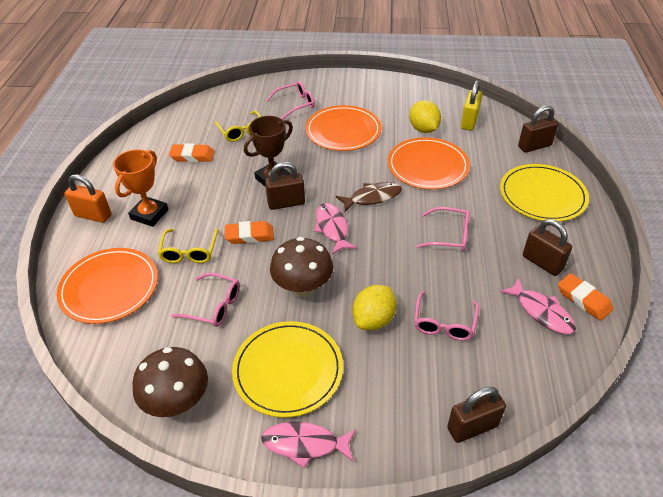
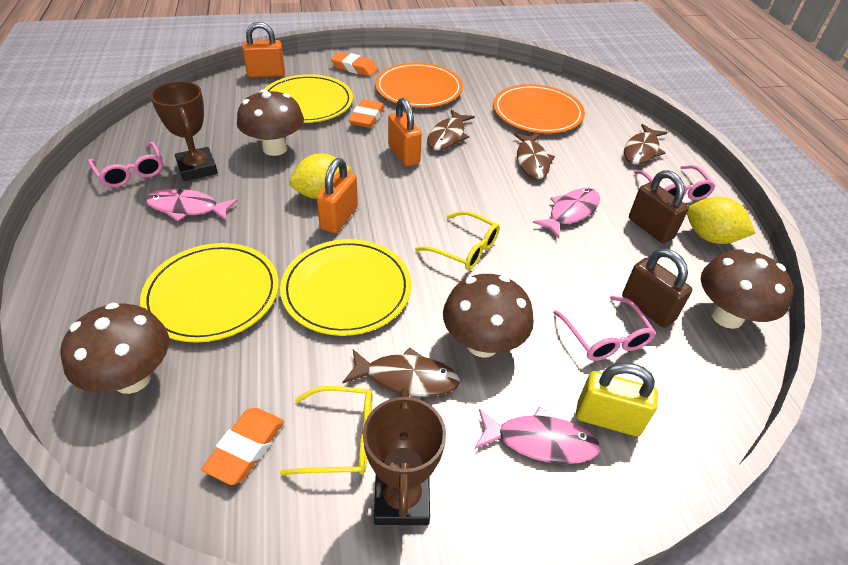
brown fish: 1 -> 4
brown mushroom: 2 -> 4
brown padlock: 4 -> 2
brown trophy: 1 -> 2
orange padlock: 1 -> 3
orange plate: 3 -> 2
orange trophy: 1 -> 0
pink glasses: 4 -> 3
yellow plate: 2 -> 3

